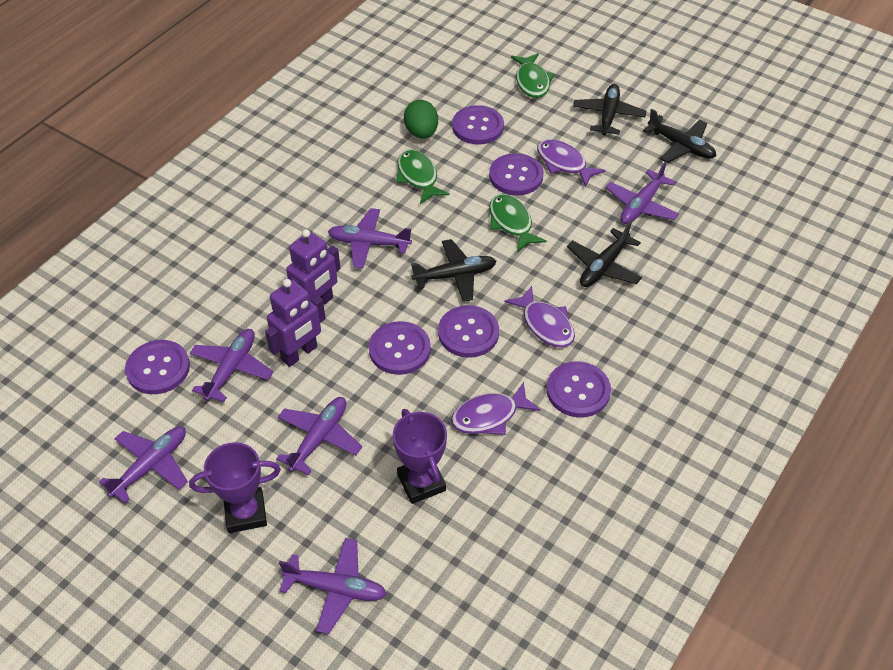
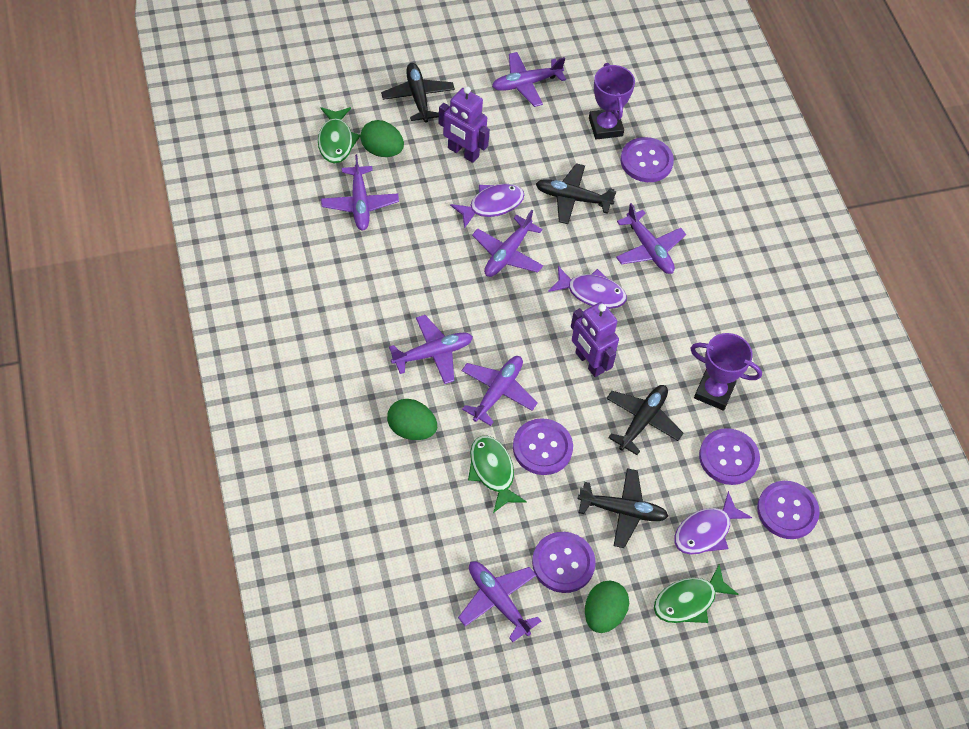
green egg: 1 -> 3
purple button: 6 -> 5
purple plane: 6 -> 7

